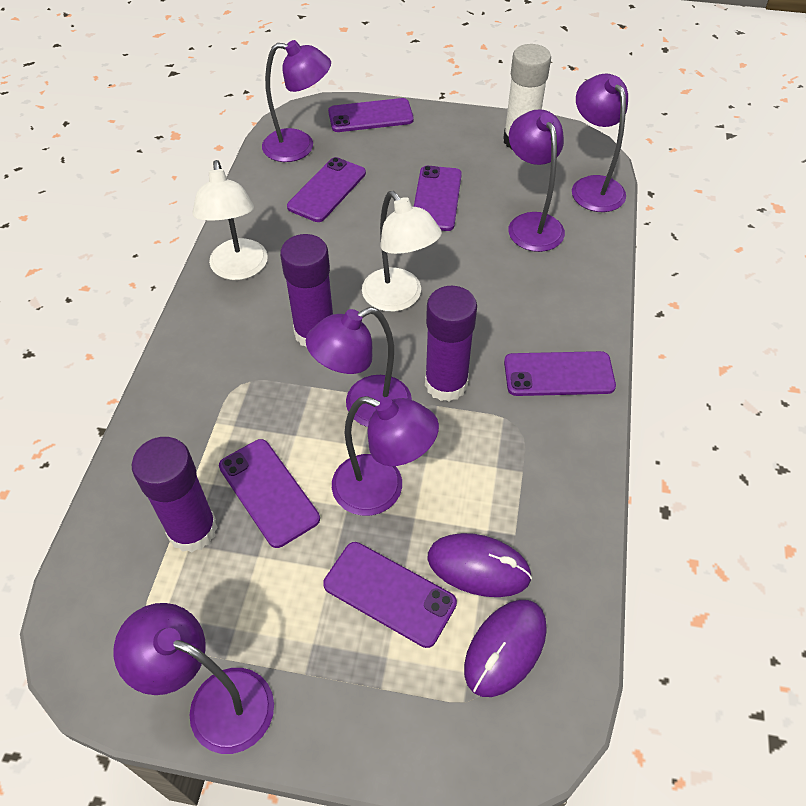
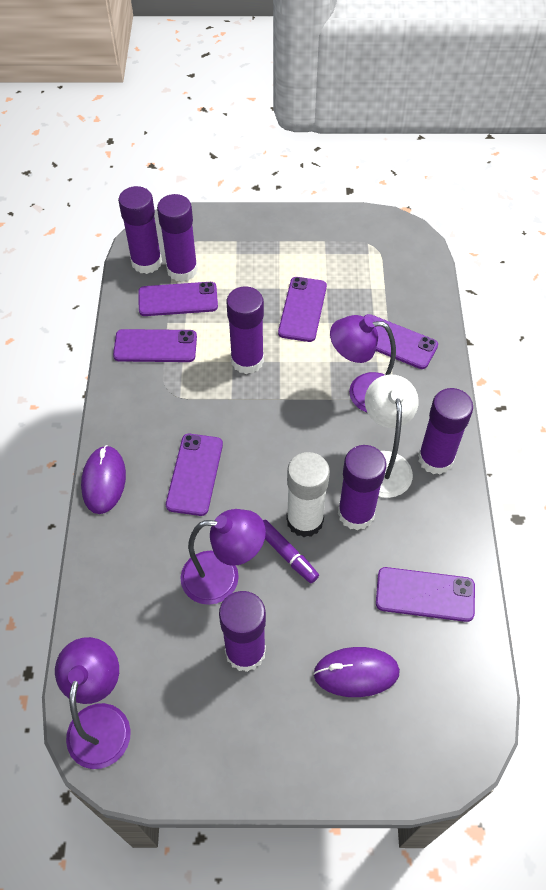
purple glue stick: 3 -> 6
purple lamp: 6 -> 3
purple marker: 0 -> 1
white lamp: 2 -> 1

